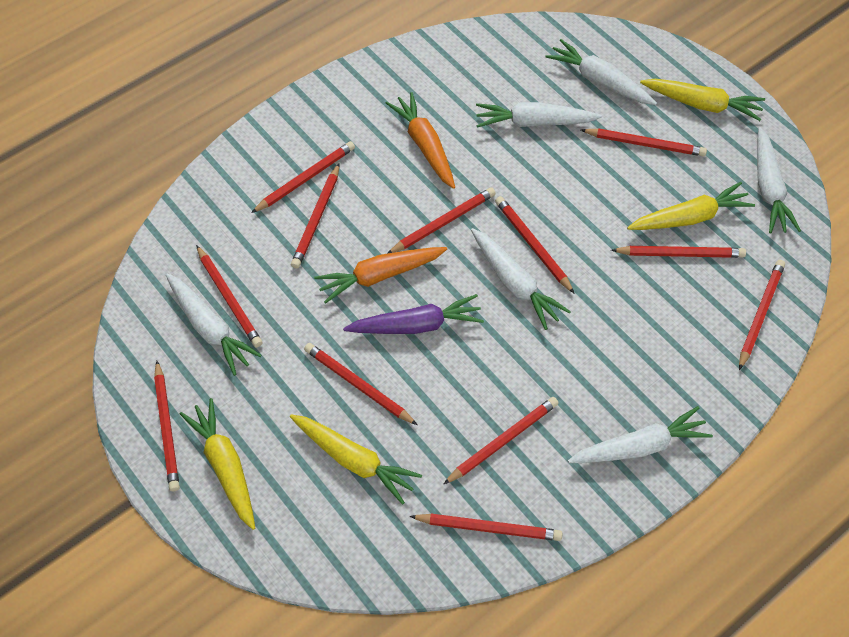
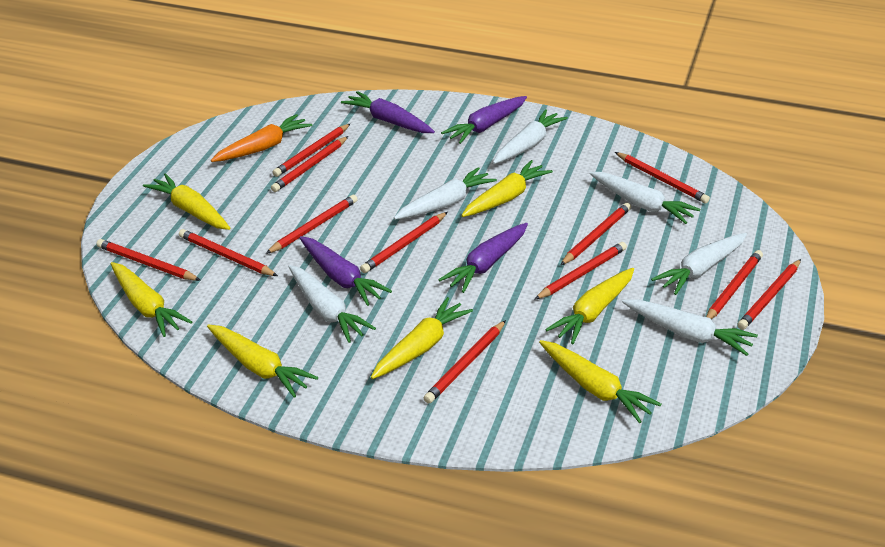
orange carrot: 2 -> 1
purple carrot: 1 -> 4
yellow carrot: 4 -> 7

